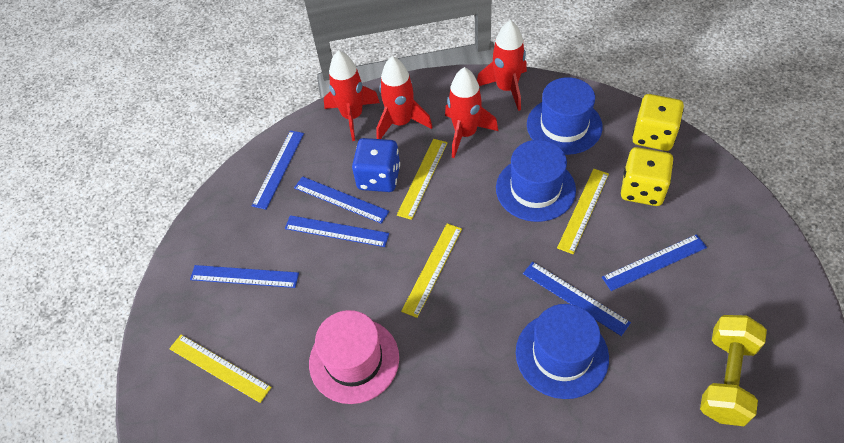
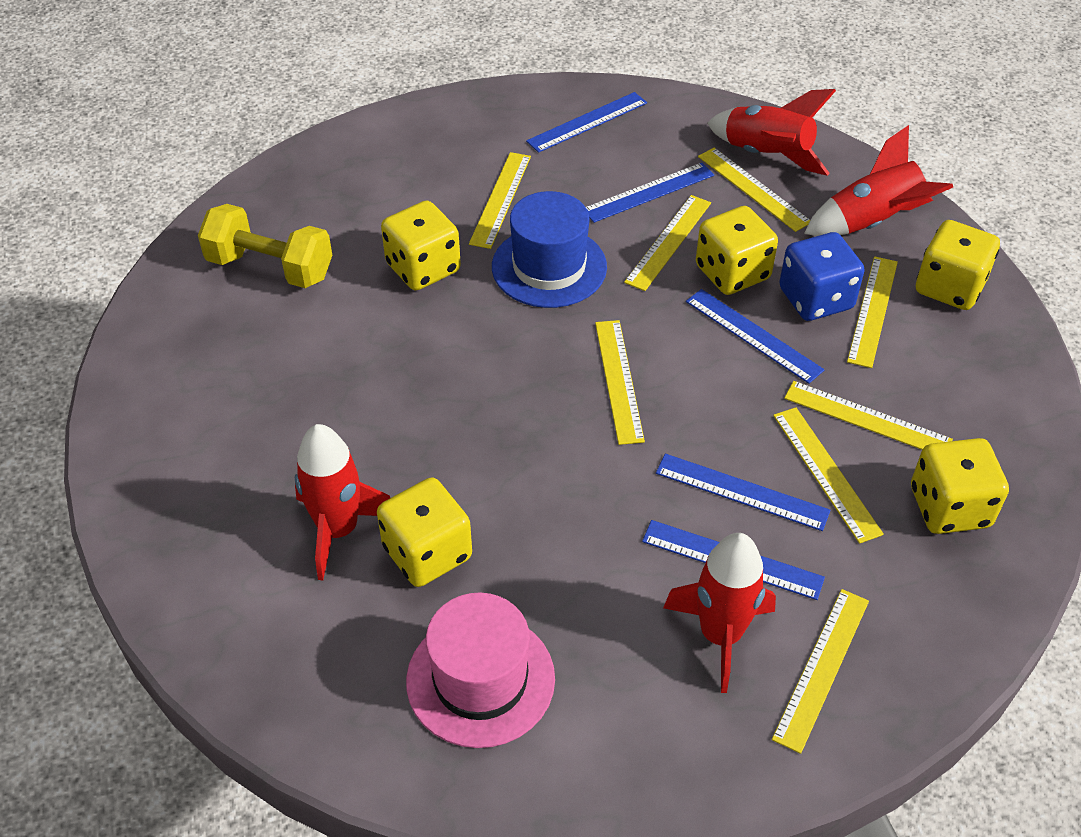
blue hat: 3 -> 1
blue ruler: 6 -> 5
yellow dice: 2 -> 5
yellow ruler: 4 -> 8

